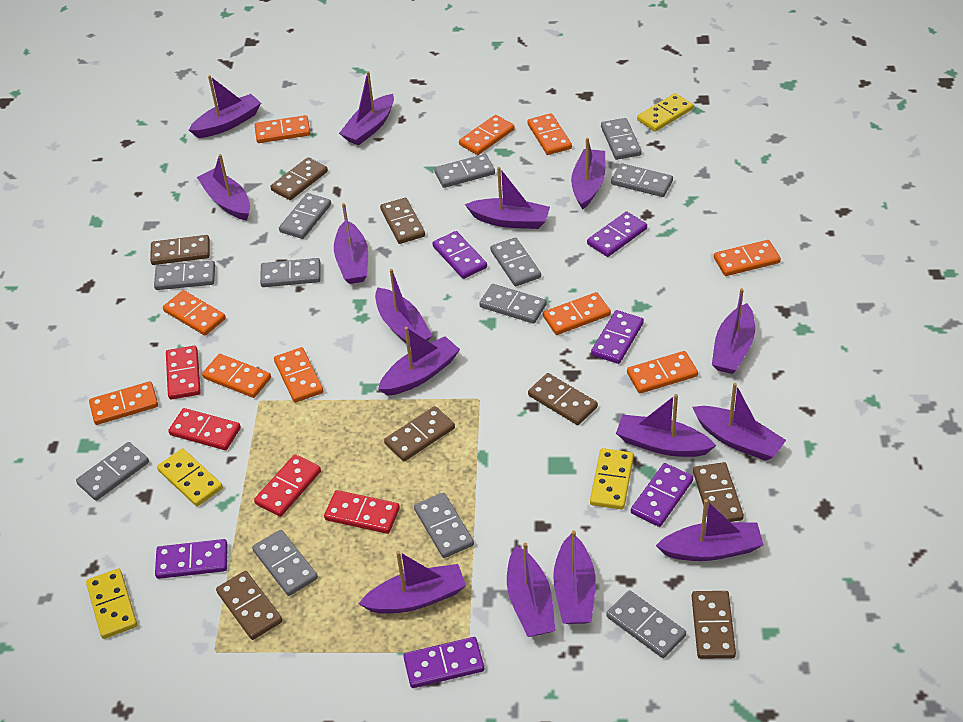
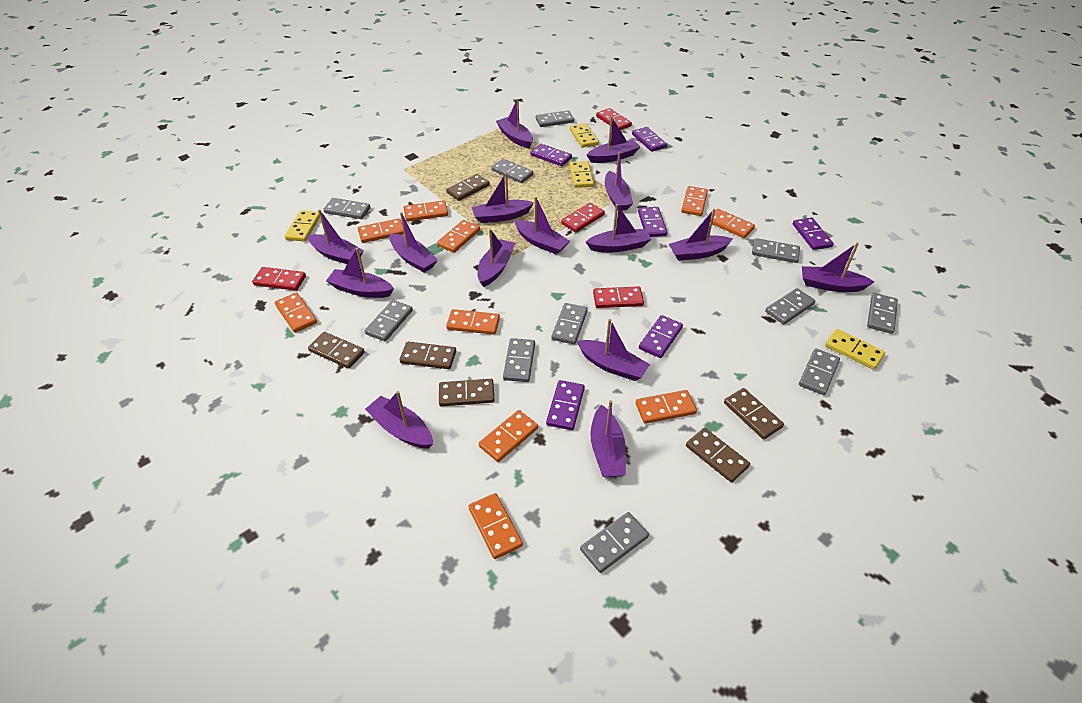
brown domino: 8 -> 6
grey domino: 12 -> 11

